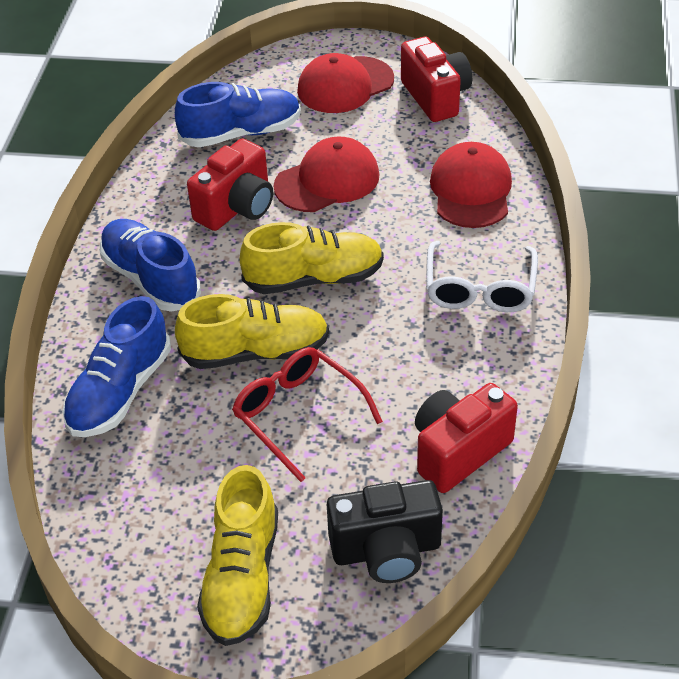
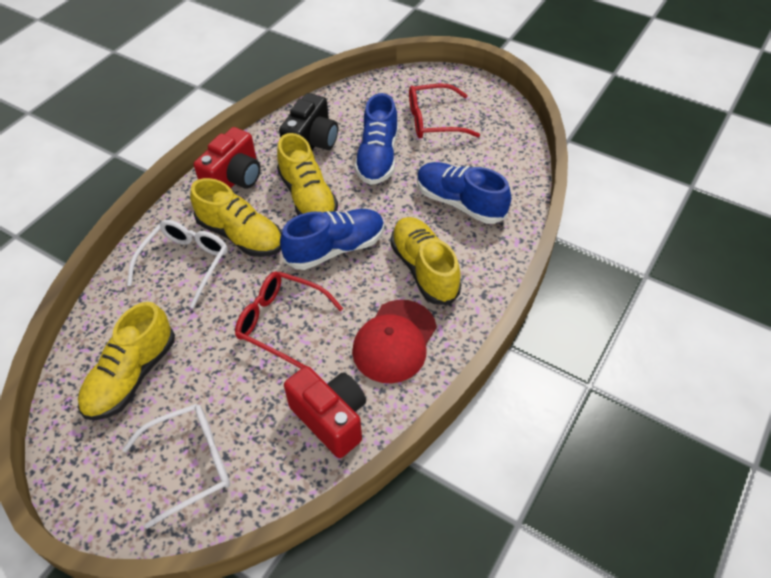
red camera: 3 -> 2
red cap: 3 -> 1
red glasses: 1 -> 2
white glasses: 1 -> 2
yellow shoe: 3 -> 4

